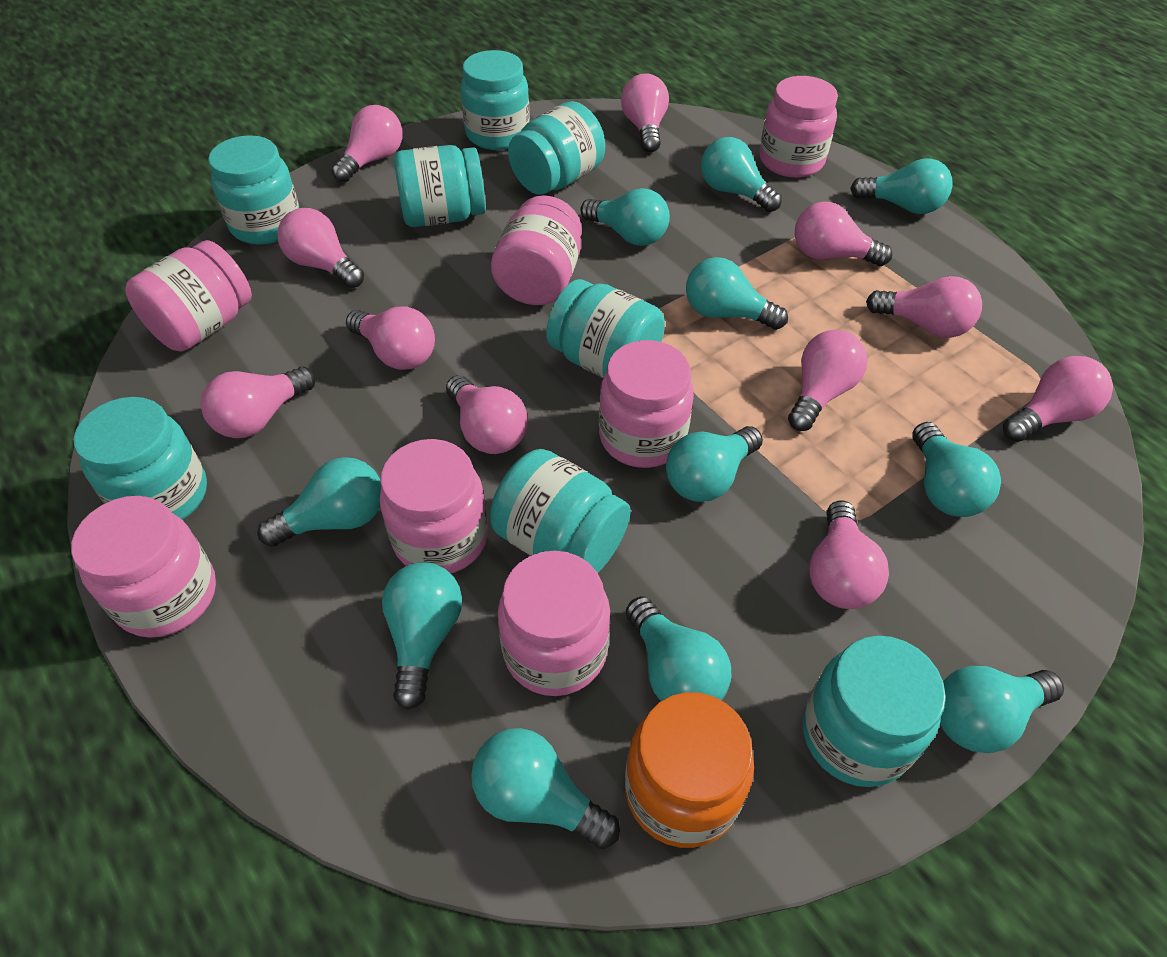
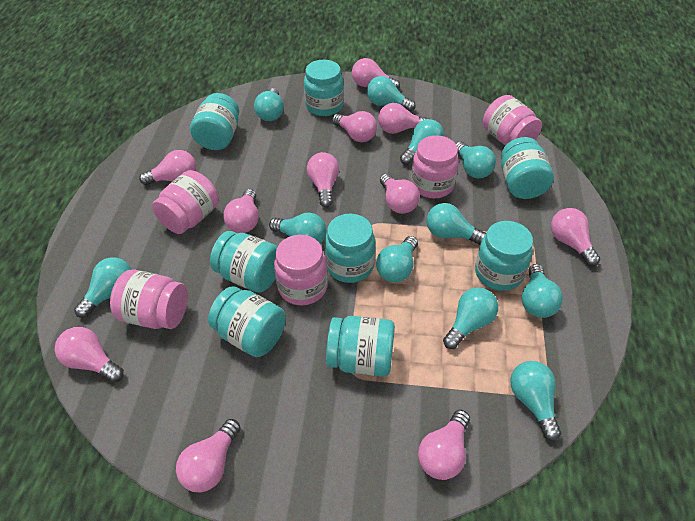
orange jar: 1 -> 0
pink jar: 7 -> 5

